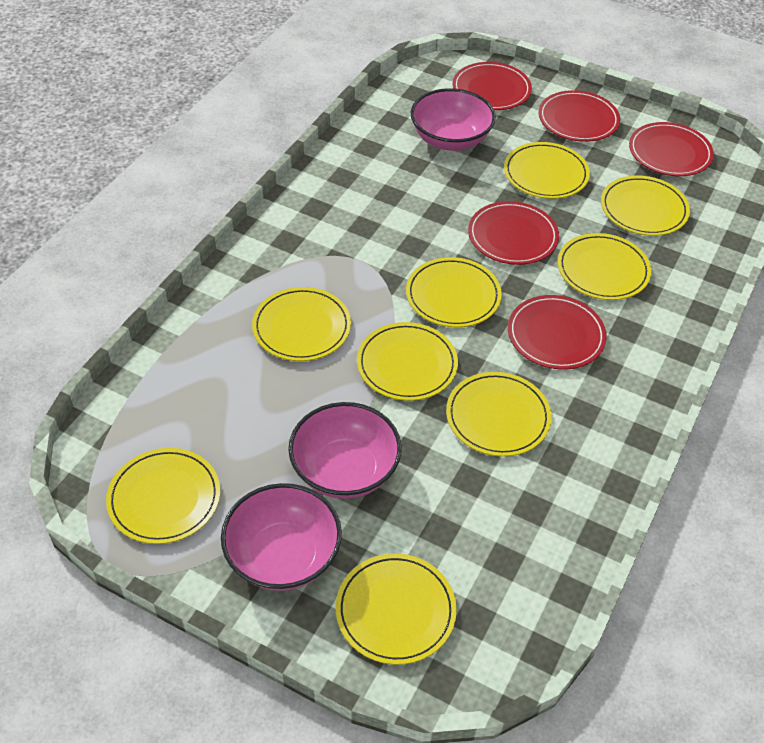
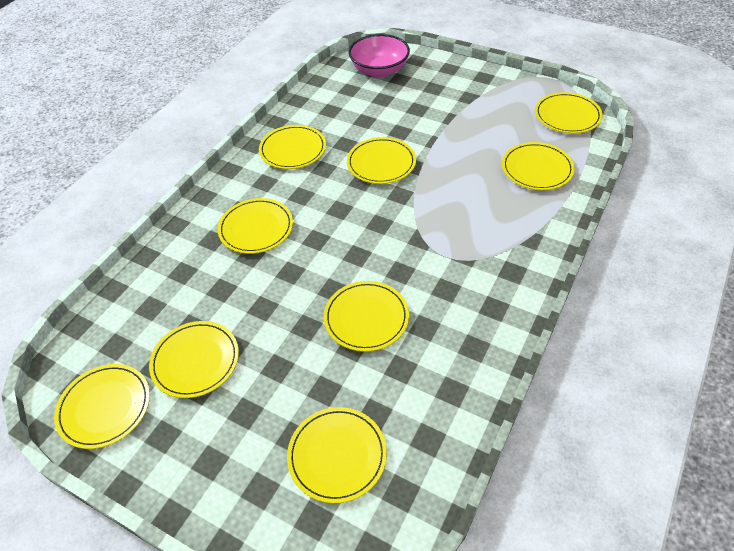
pink bowl: 3 -> 1
red plate: 5 -> 0

